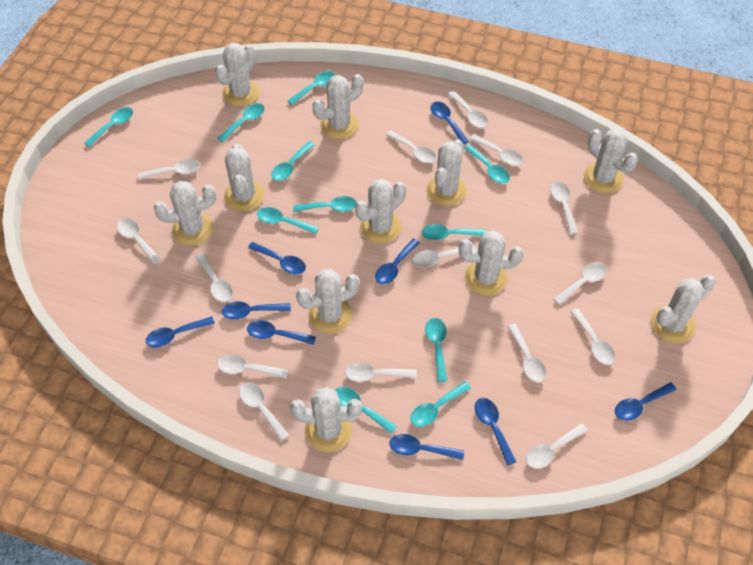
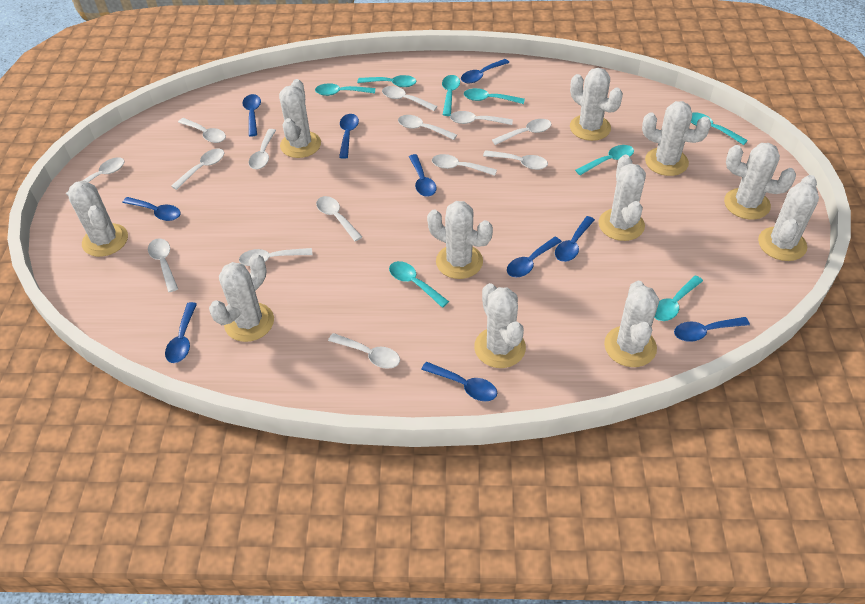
blue spoon: 9 -> 10
turquoise spoon: 11 -> 8
white spoon: 15 -> 14

